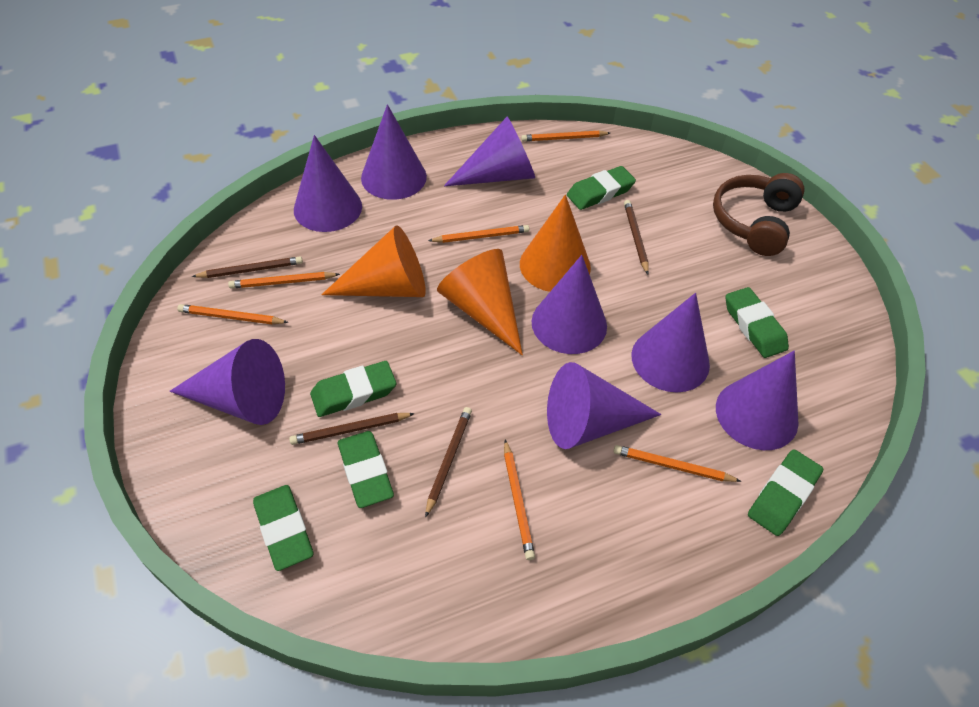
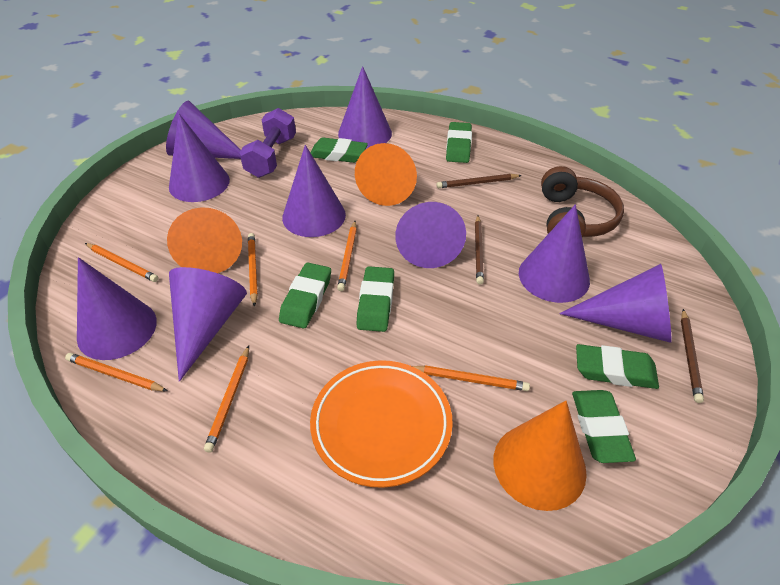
brown pencil: 4 -> 3
orange plate: 0 -> 1
purple cone: 8 -> 9
purple dumbbell: 0 -> 1

